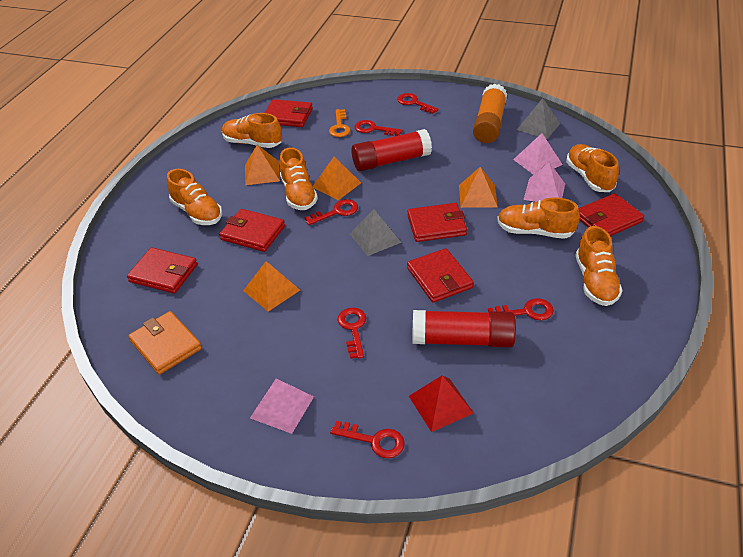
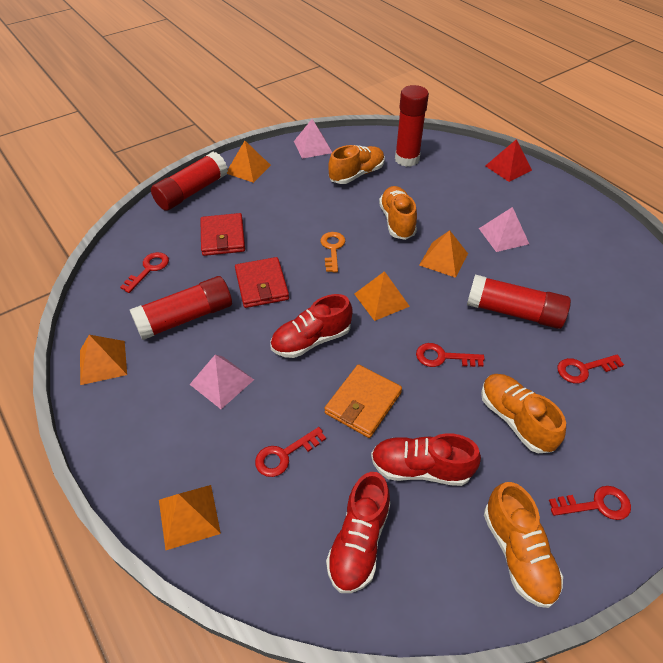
grey pyramid: 2 -> 0
orange glue stick: 1 -> 0
orange pyramid: 4 -> 5
orange shoe: 6 -> 4
red glue stick: 2 -> 4
red key: 6 -> 5
red shoe: 0 -> 3
red wallet: 6 -> 2

